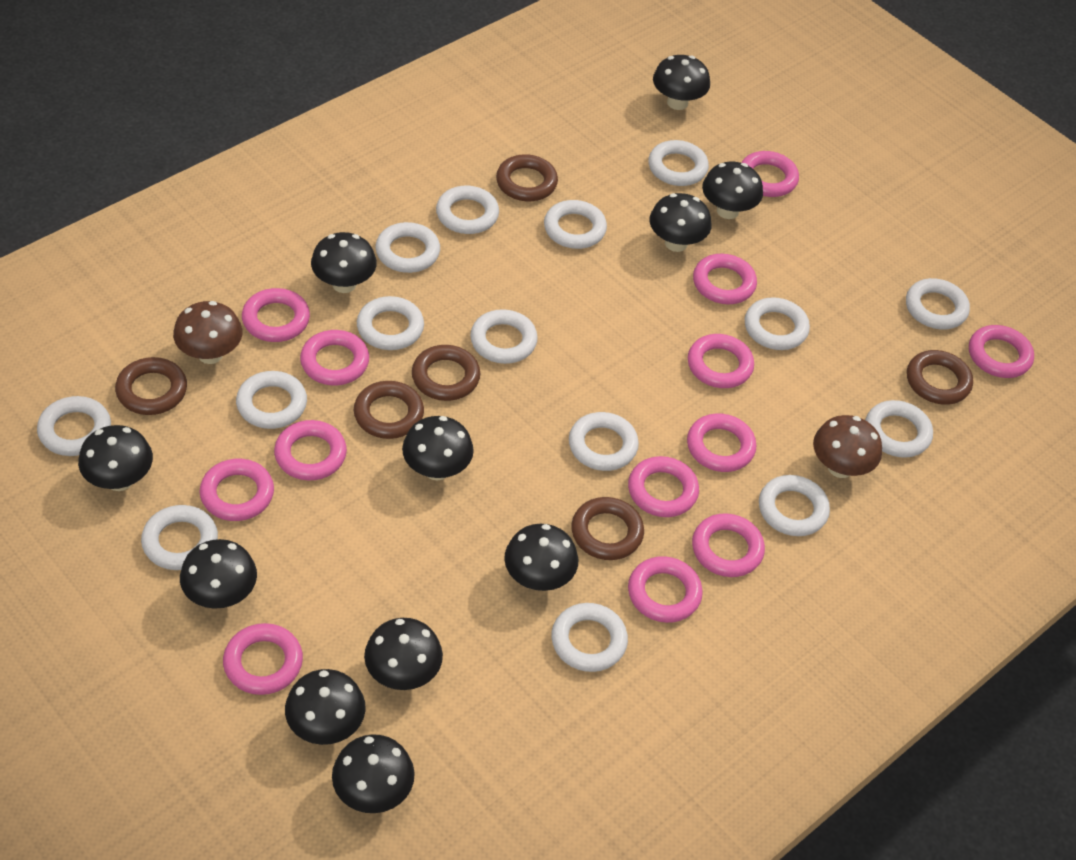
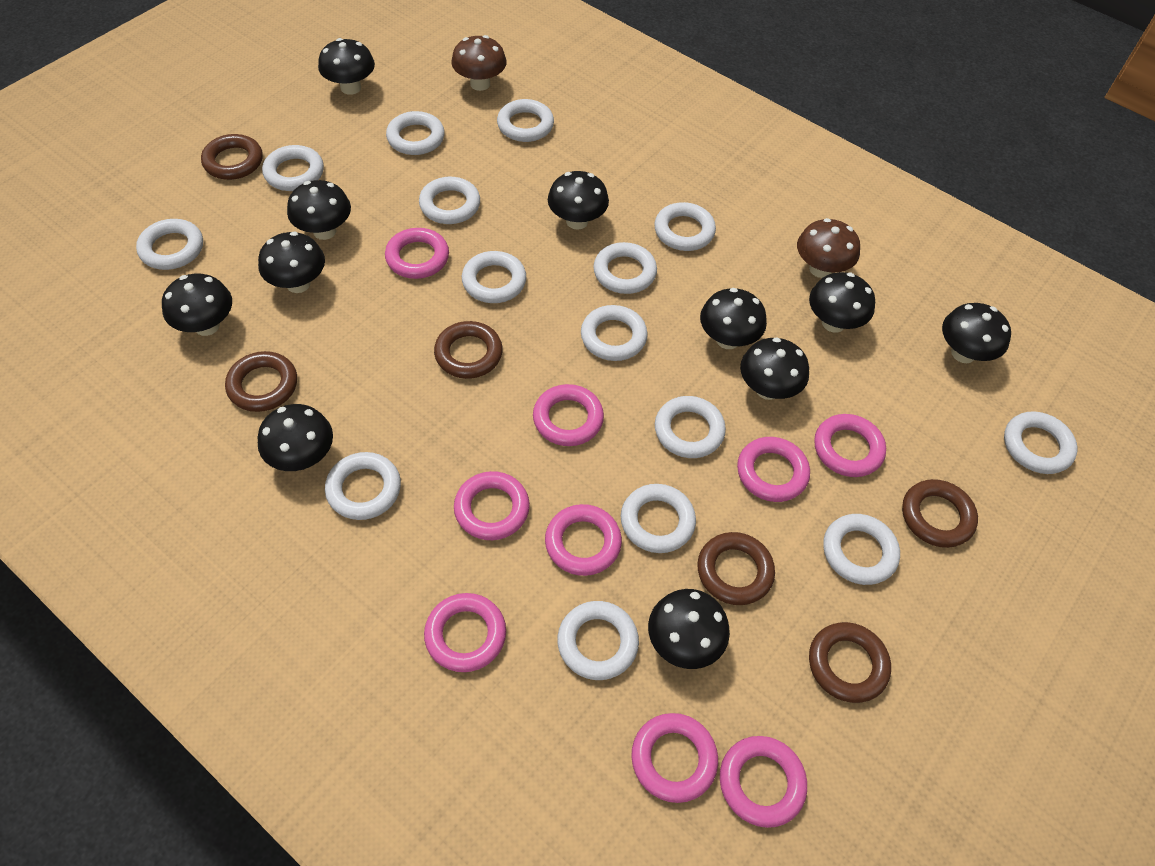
pink ring: 13 -> 9

